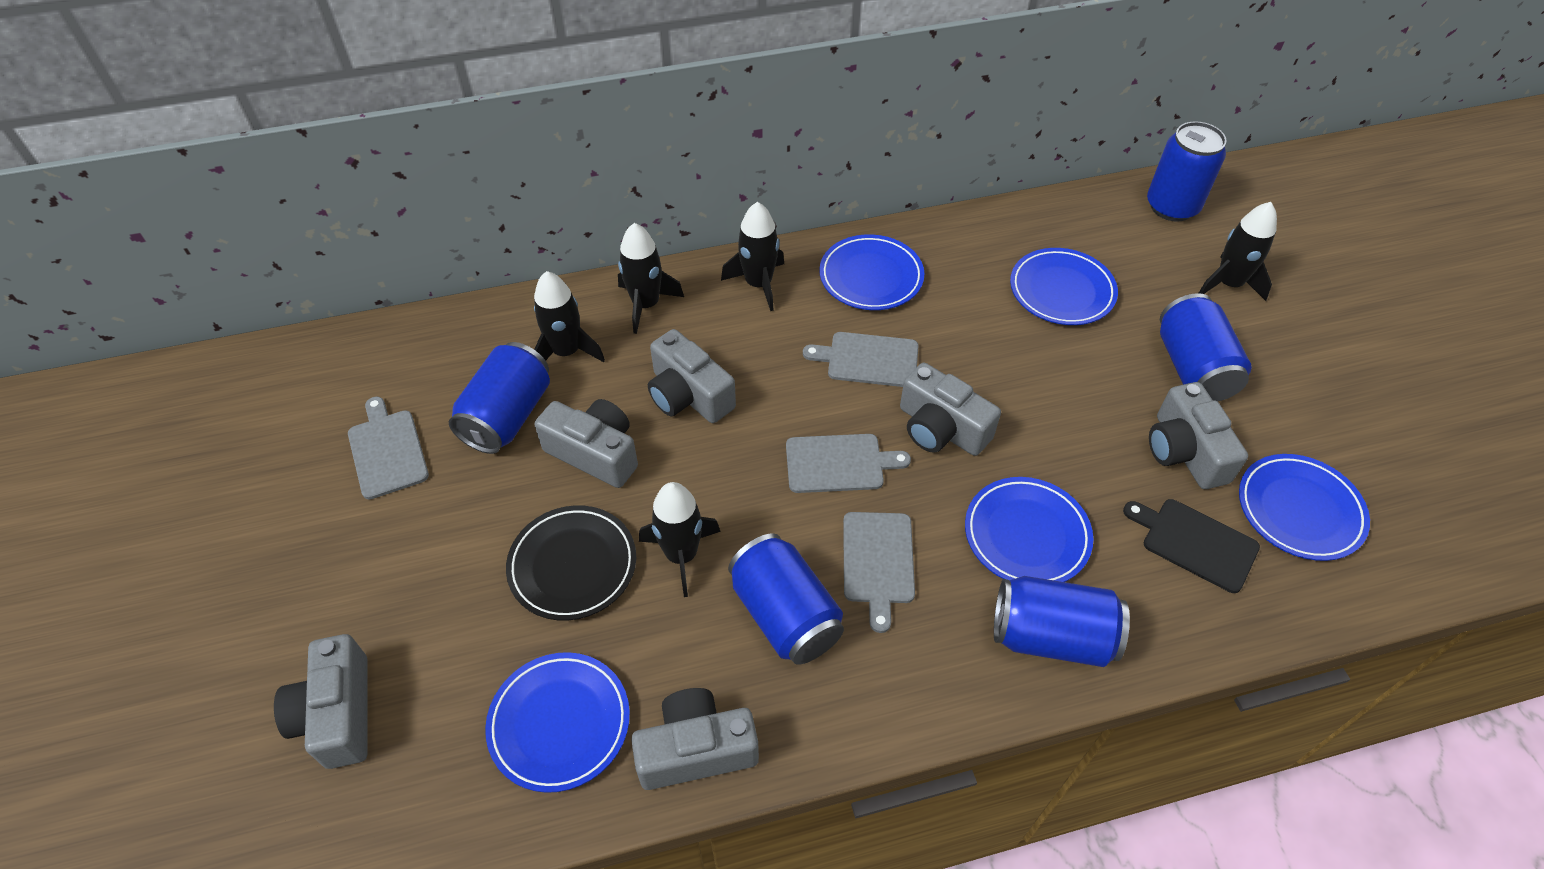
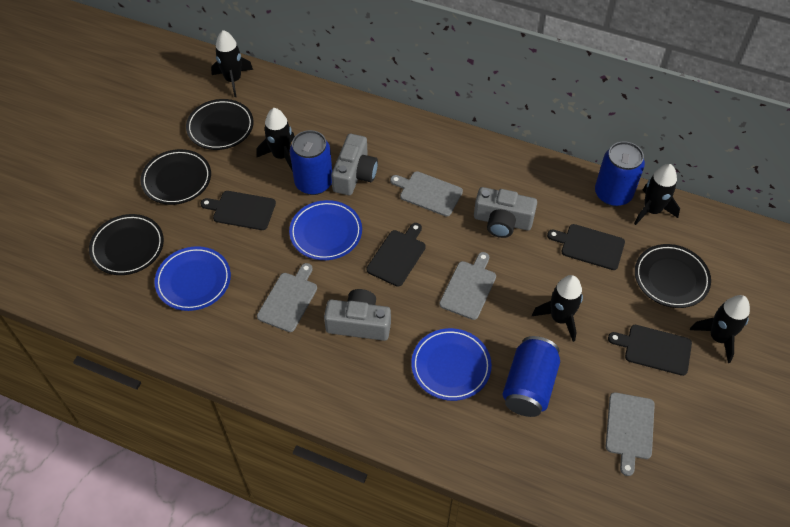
black cutting board: 1 -> 4
black plate: 1 -> 4
blue can: 5 -> 3
blue plate: 5 -> 3
grey camera: 6 -> 3

